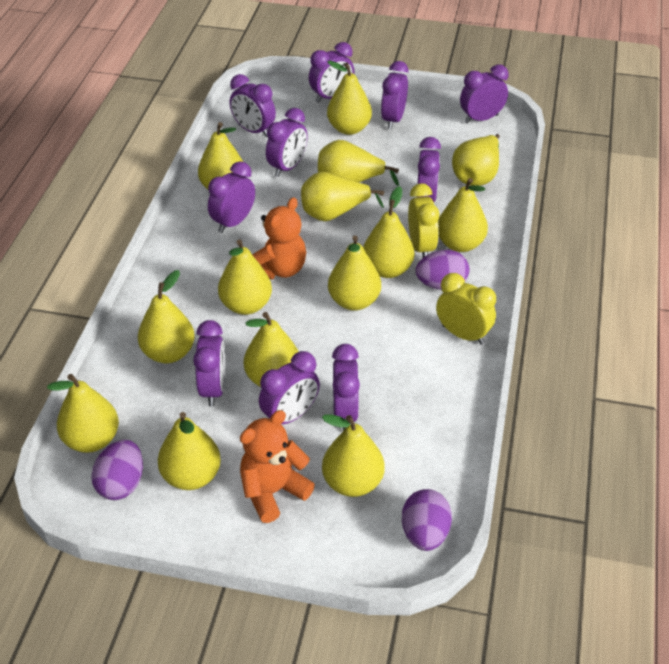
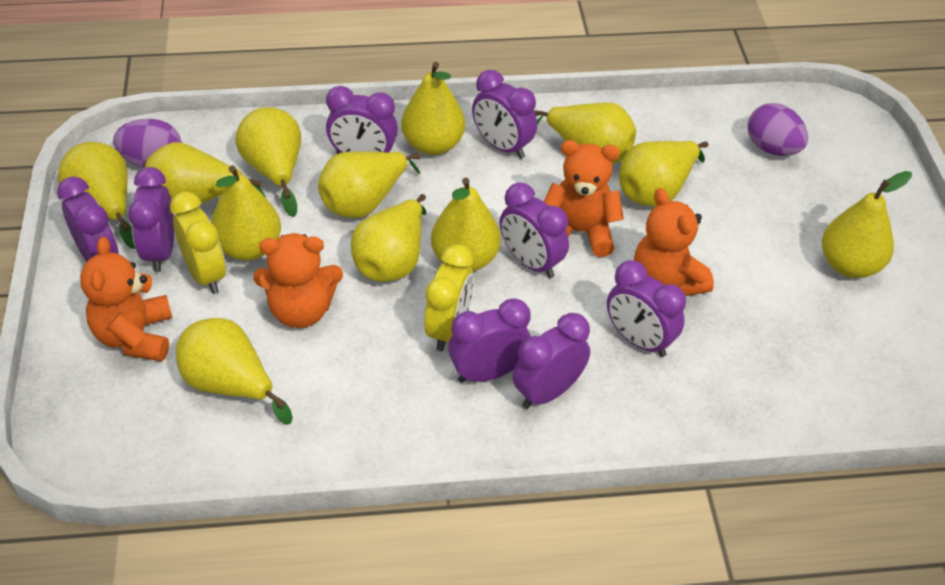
orange teddy bear: 2 -> 4
purple clock: 10 -> 8
purple egg: 3 -> 2
yellow pear: 14 -> 12

